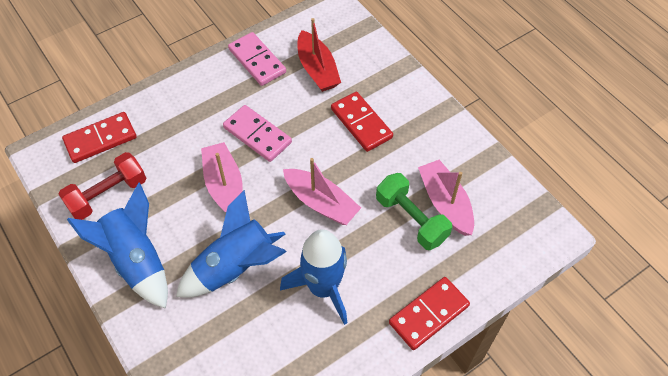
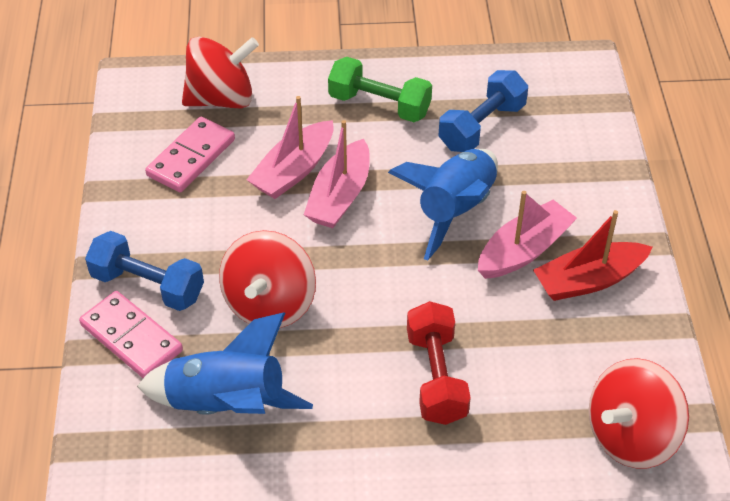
blue dumbbell: 0 -> 2
blue rocket: 3 -> 2
red domino: 3 -> 0
red spinning top: 0 -> 3

